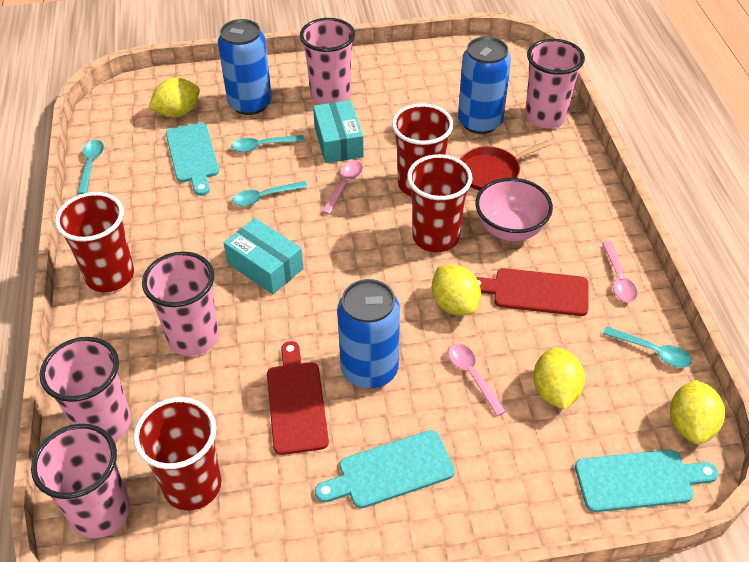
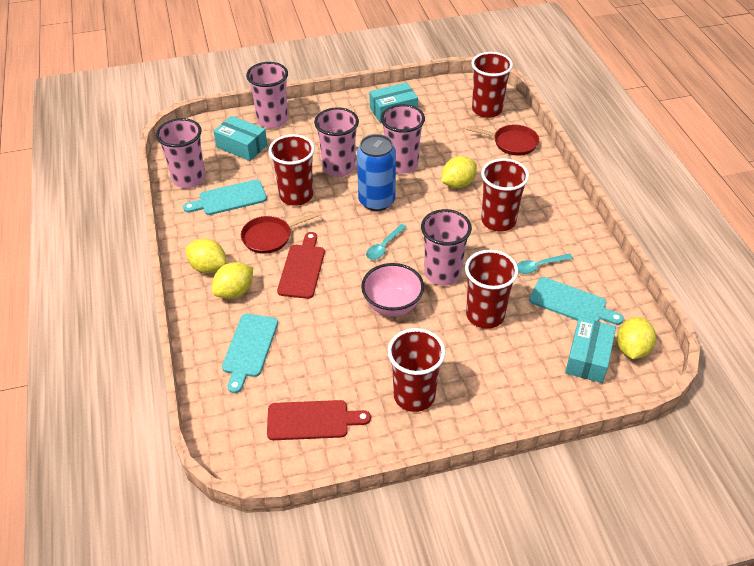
blue can: 3 -> 1
pink spoon: 3 -> 0
red cup: 4 -> 5
red pan: 1 -> 2
turquoise box: 2 -> 3
turquoise spoon: 4 -> 2

